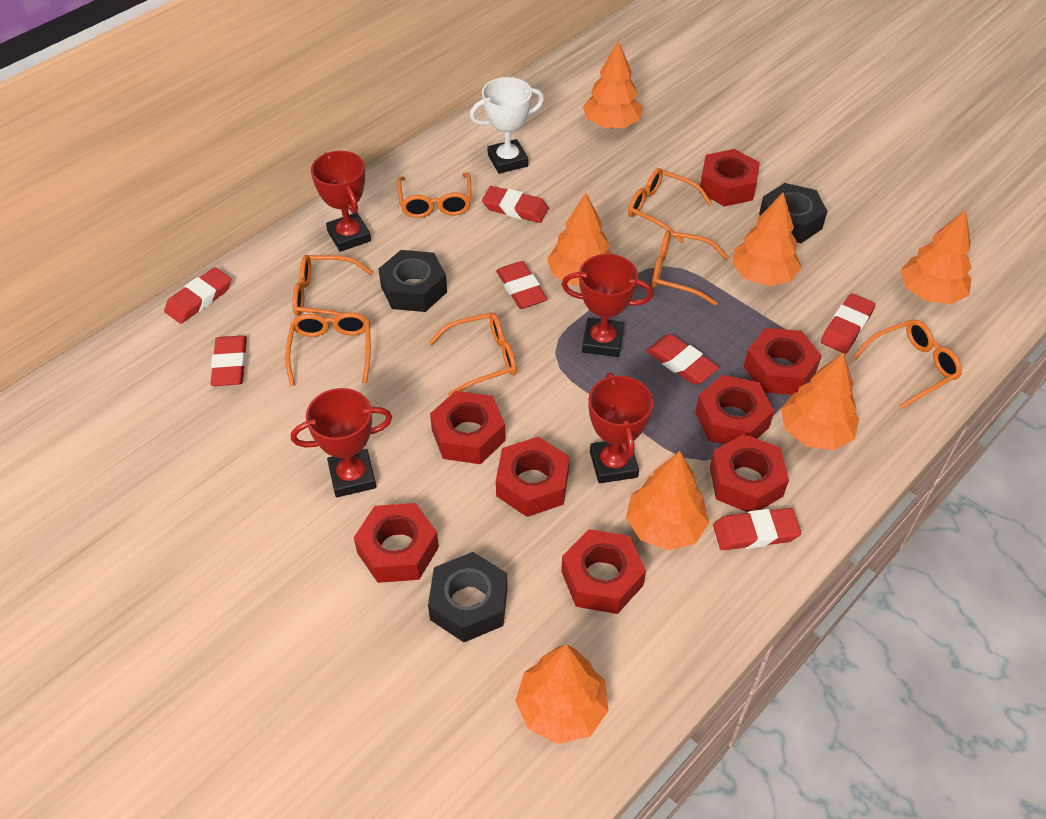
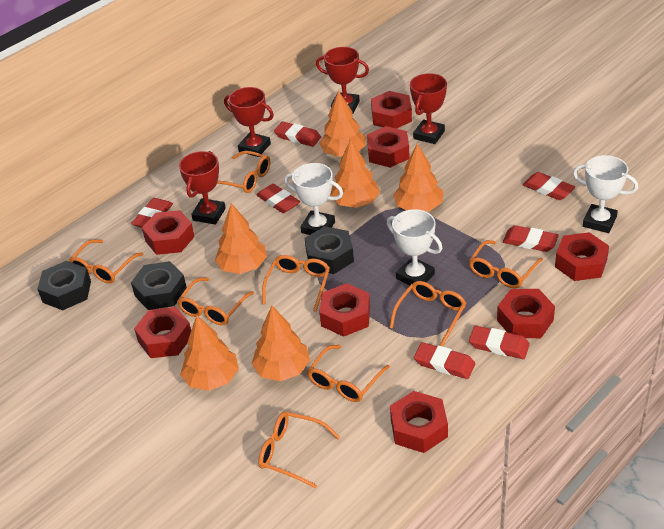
orange glasses: 7 -> 8
orange tree: 7 -> 6
white trophy: 1 -> 3

